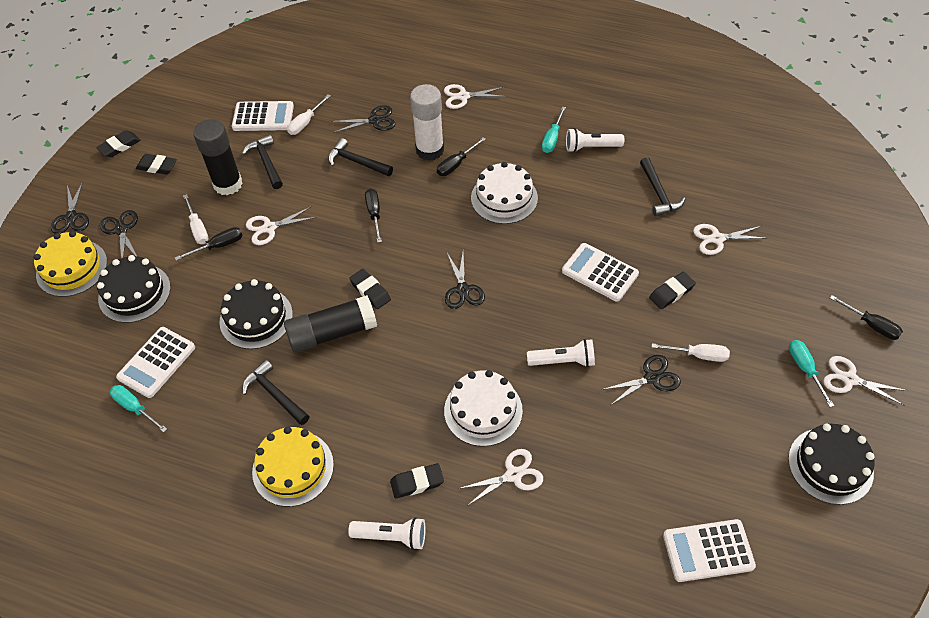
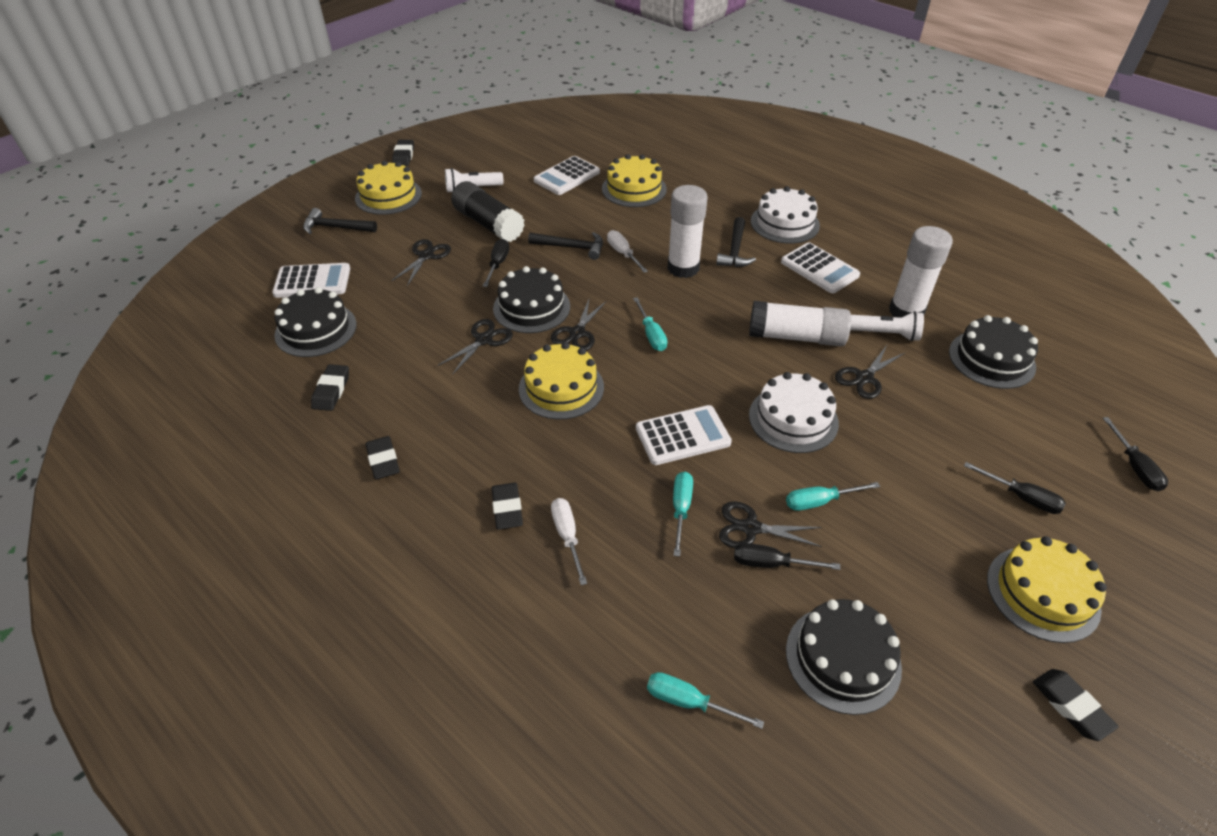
black cake: 3 -> 4
black glue stick: 2 -> 1
black hammer: 4 -> 3
turquoise screwdriver: 3 -> 4
white flashlight: 3 -> 2
white glue stick: 1 -> 3
white scissors: 5 -> 0
white screwdriver: 3 -> 2
yellow cake: 2 -> 4

